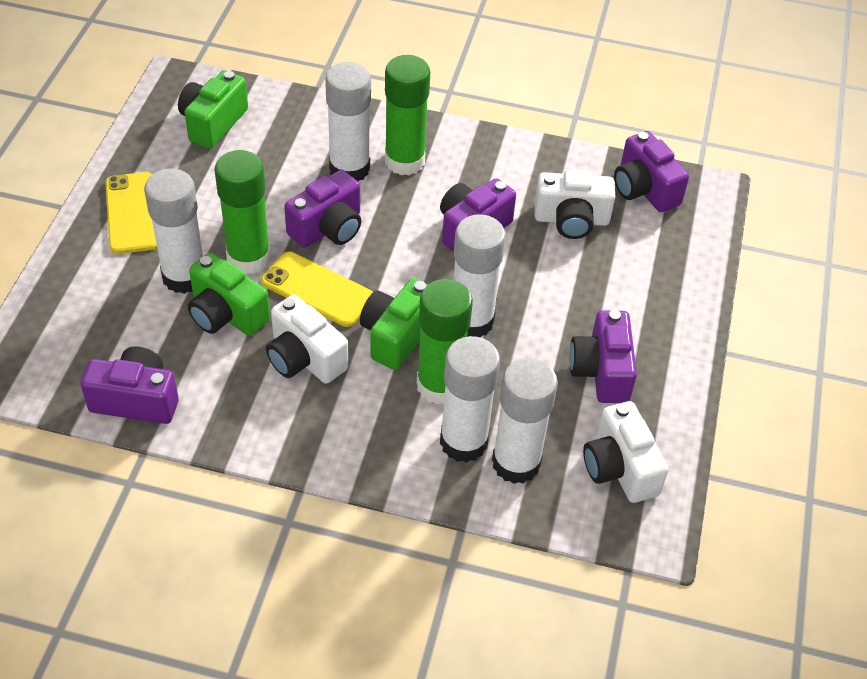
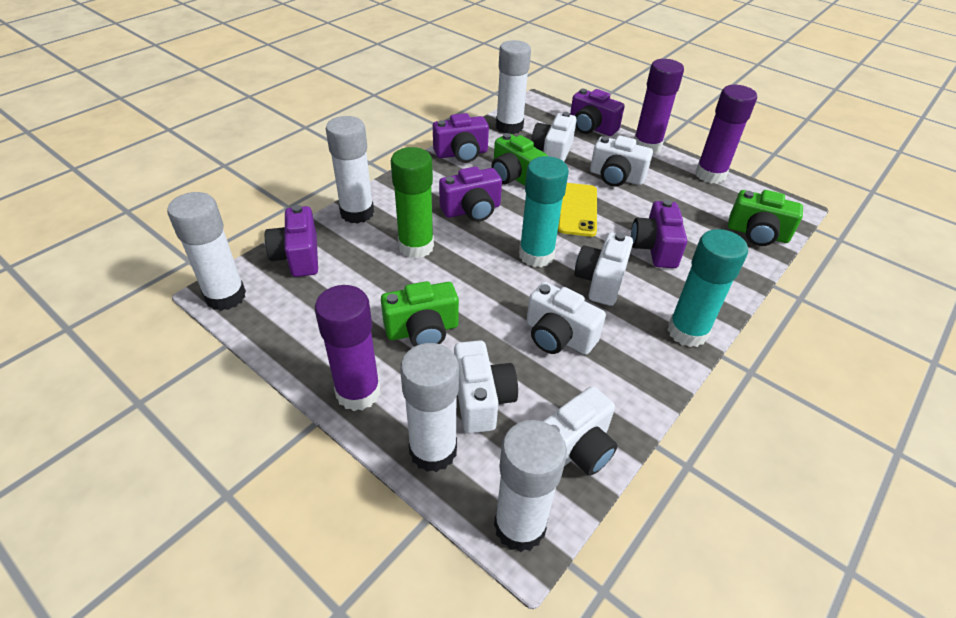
green glue stick: 3 -> 1
purple glue stick: 0 -> 3
turquoise glue stick: 0 -> 2
white camera: 3 -> 6
yellow phone: 2 -> 1

